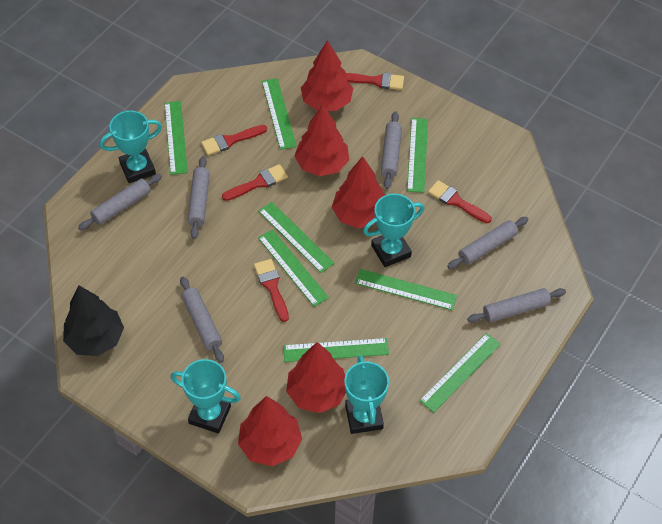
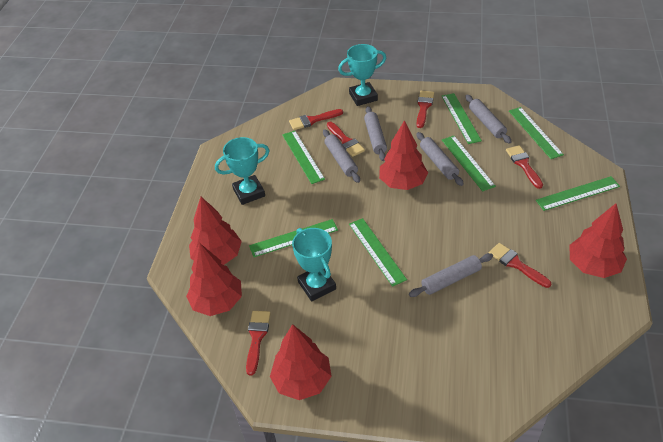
black tree: 1 -> 0
green ruler: 8 -> 7
grey rolling pin: 6 -> 5
red brush: 5 -> 6
turquoise trophy: 4 -> 3

